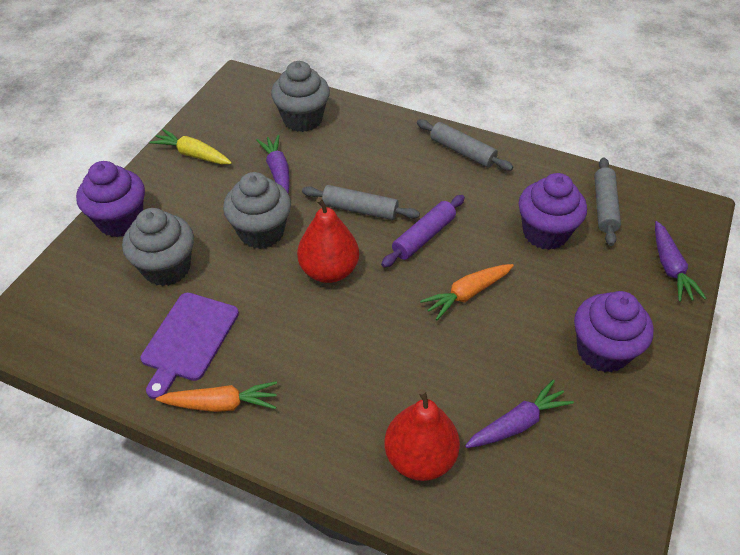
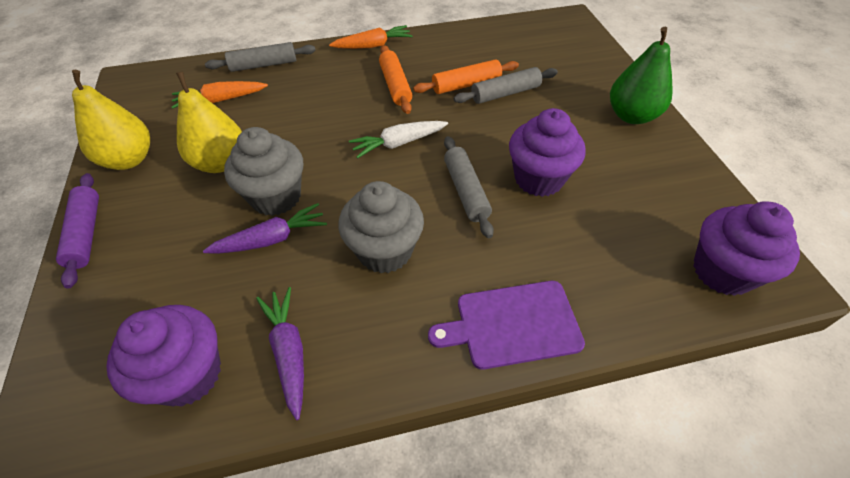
green pear: 0 -> 1
grey cupcake: 3 -> 2
orange rolling pin: 0 -> 2
purple carrot: 3 -> 2
red pear: 2 -> 0
white carrot: 0 -> 1
yellow carrot: 1 -> 0
yellow pear: 0 -> 2

